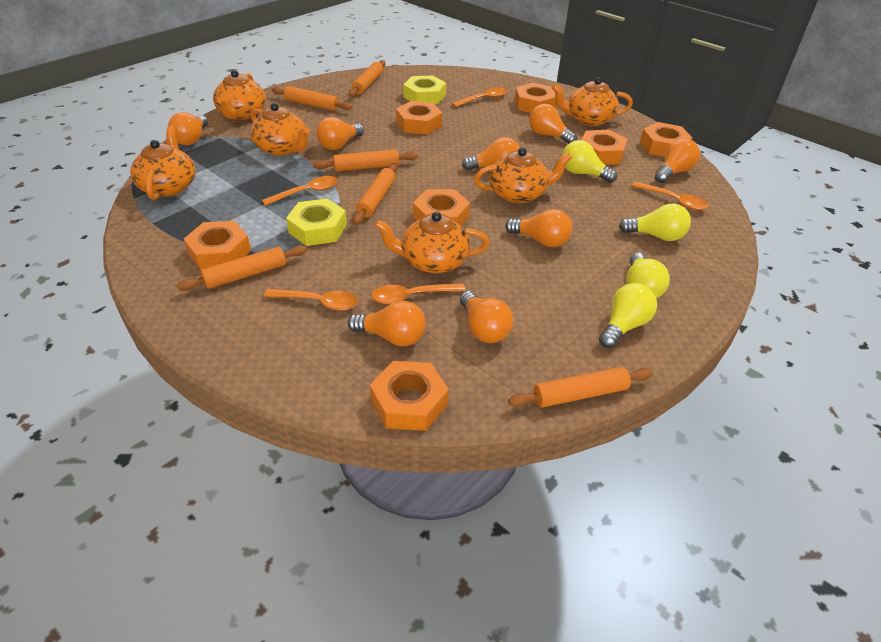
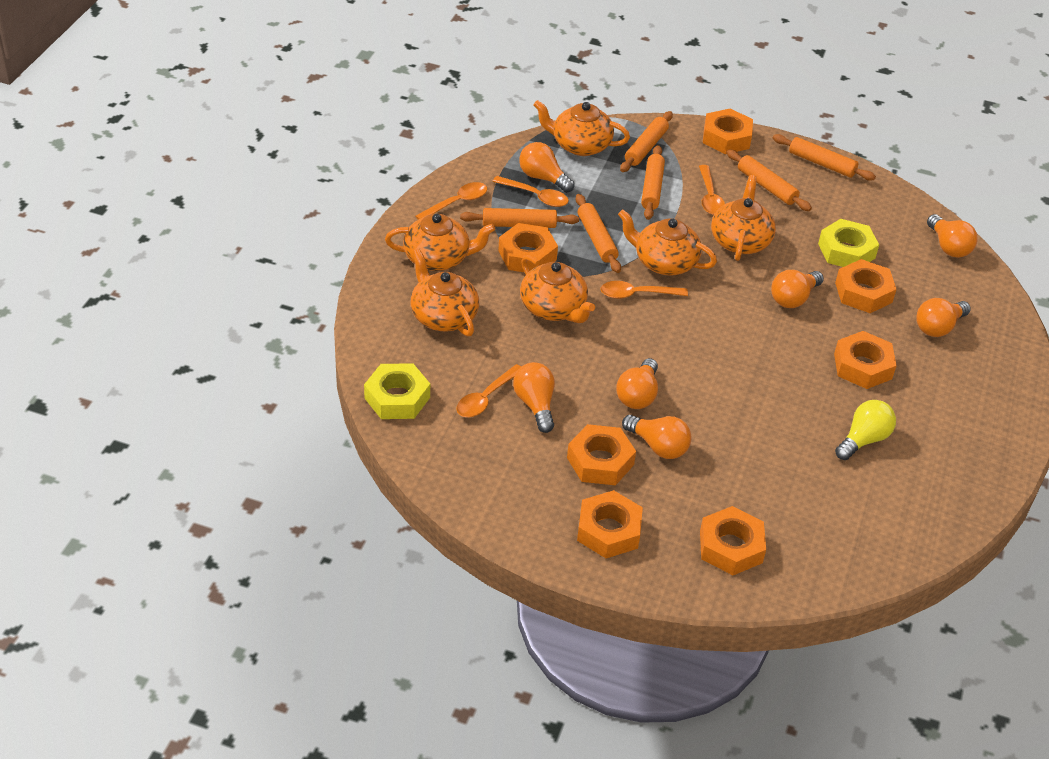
orange light bulb: 8 -> 7
yellow light bulb: 4 -> 1

